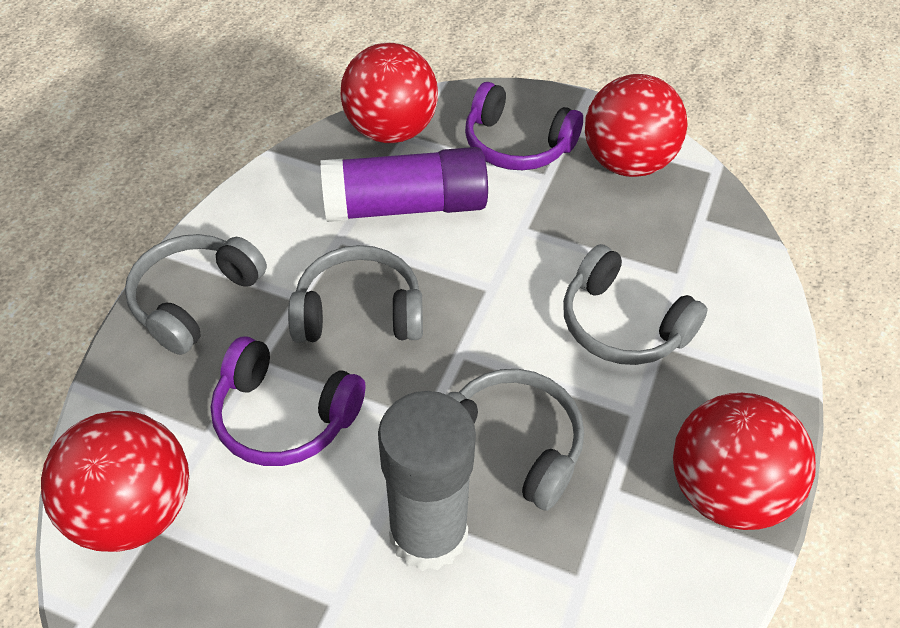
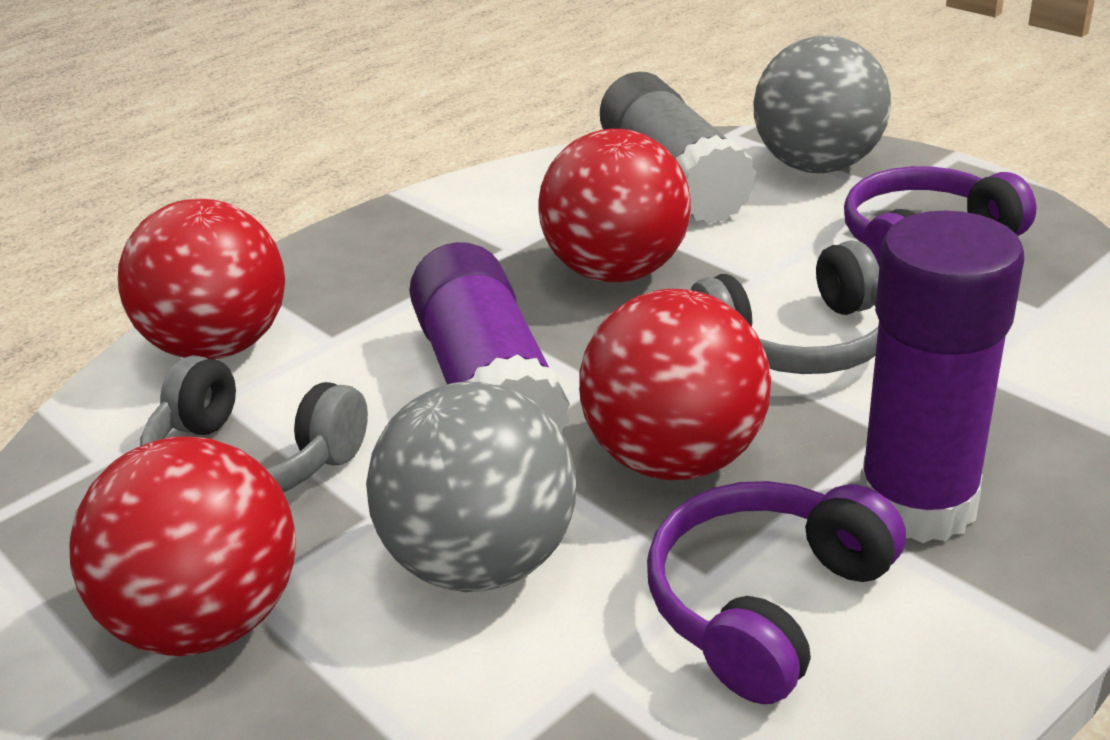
grey ball: 0 -> 2
grey headphones: 4 -> 2
purple glue stick: 1 -> 2

